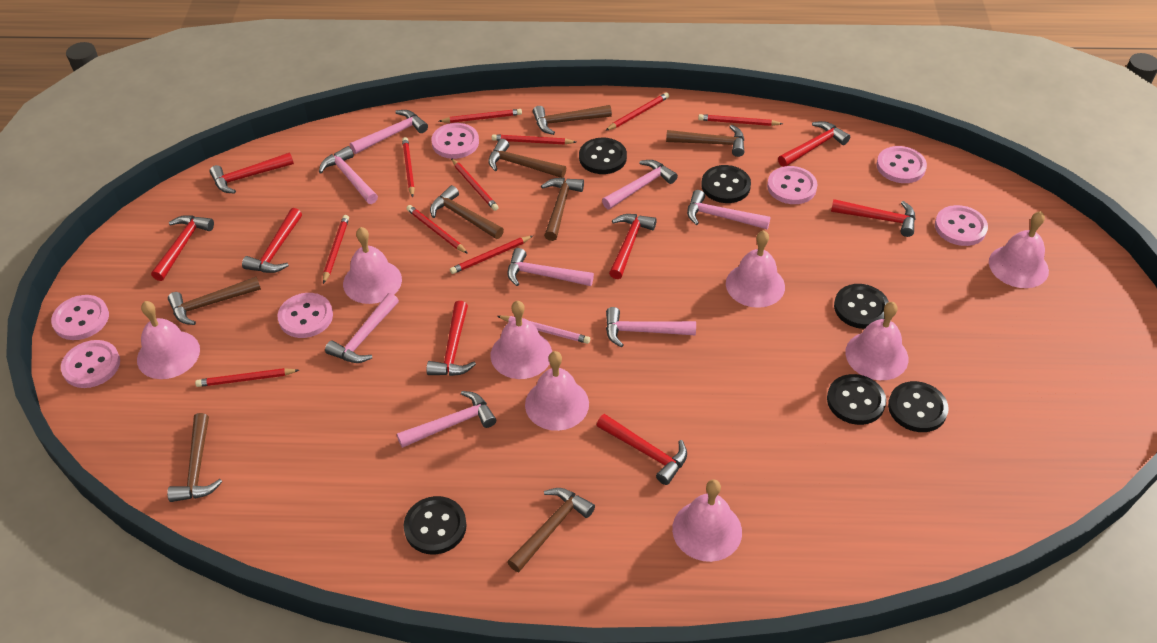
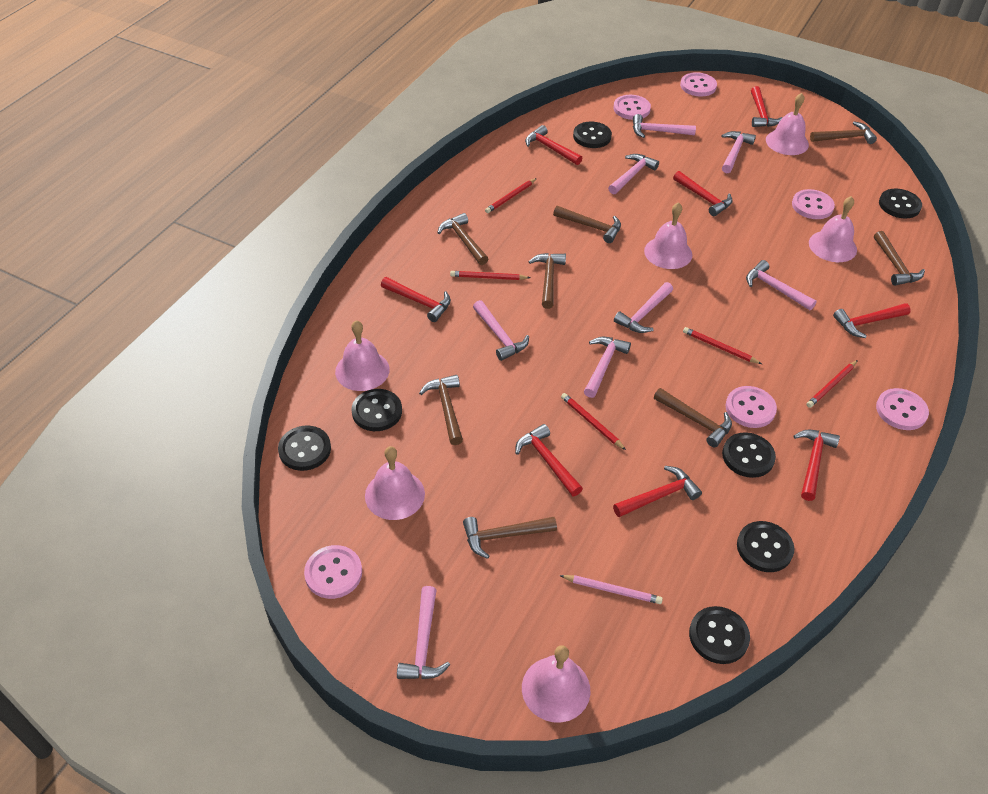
black button: 6 -> 7
pink bell: 8 -> 6
pink button: 7 -> 6
red pencil: 10 -> 5

